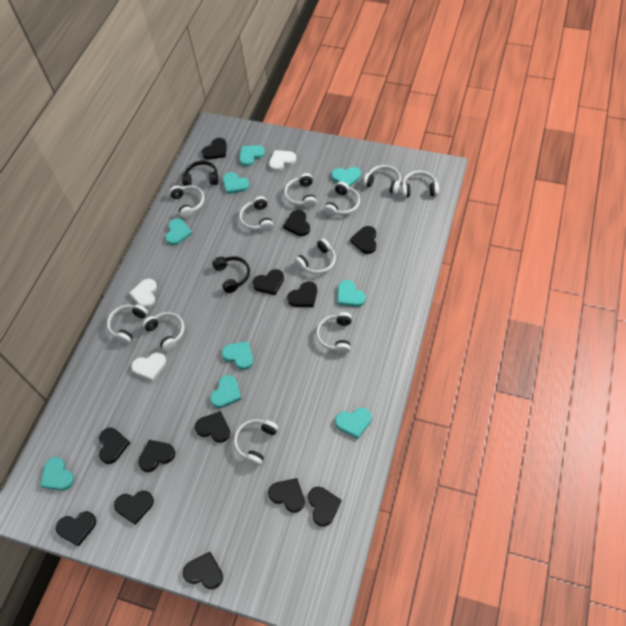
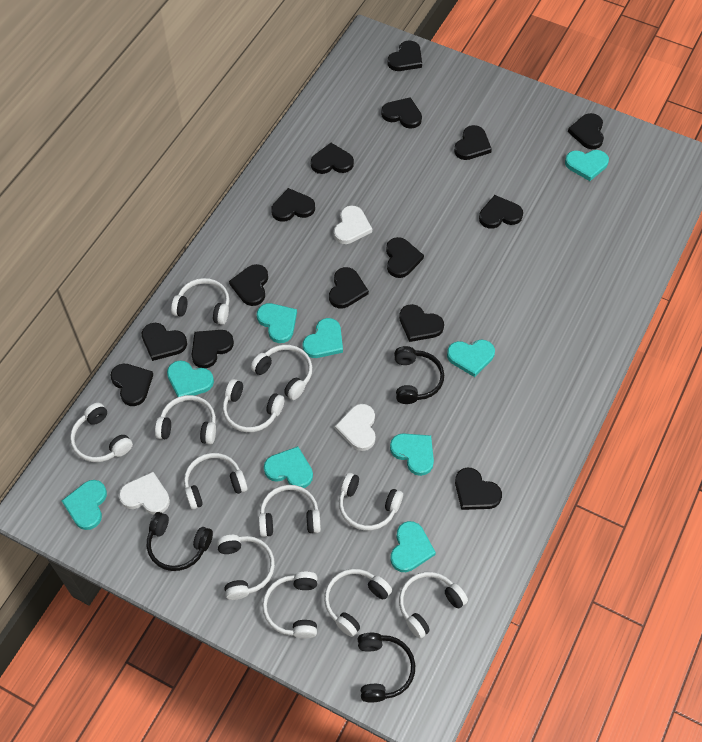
black headphones: 2 -> 3
black heart: 13 -> 15
white headphones: 11 -> 12

